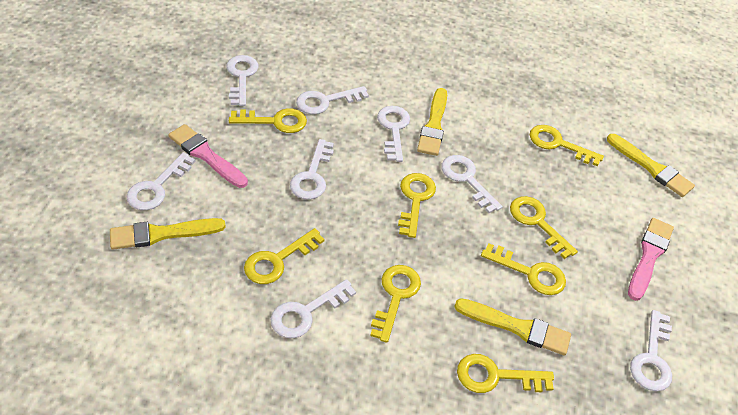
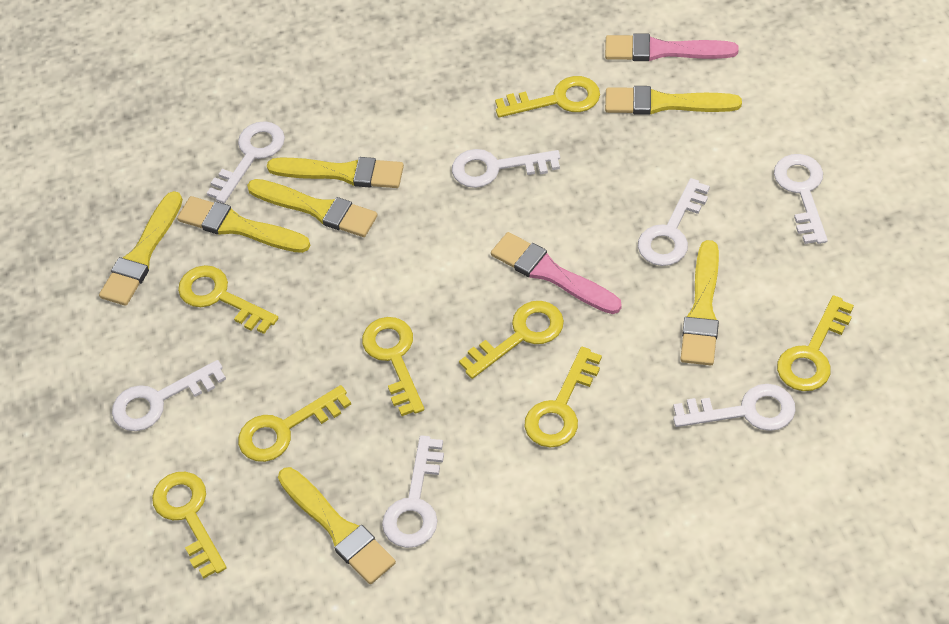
white key: 8 -> 7
yellow brush: 4 -> 7

